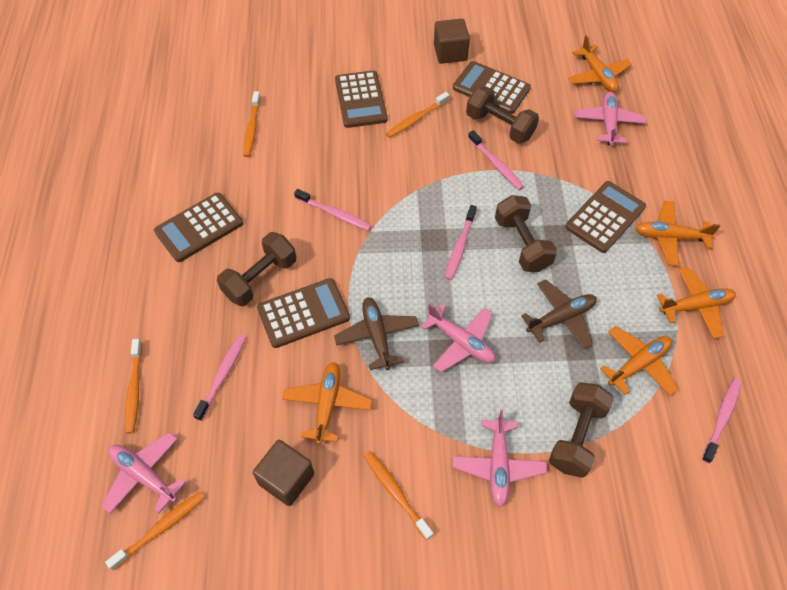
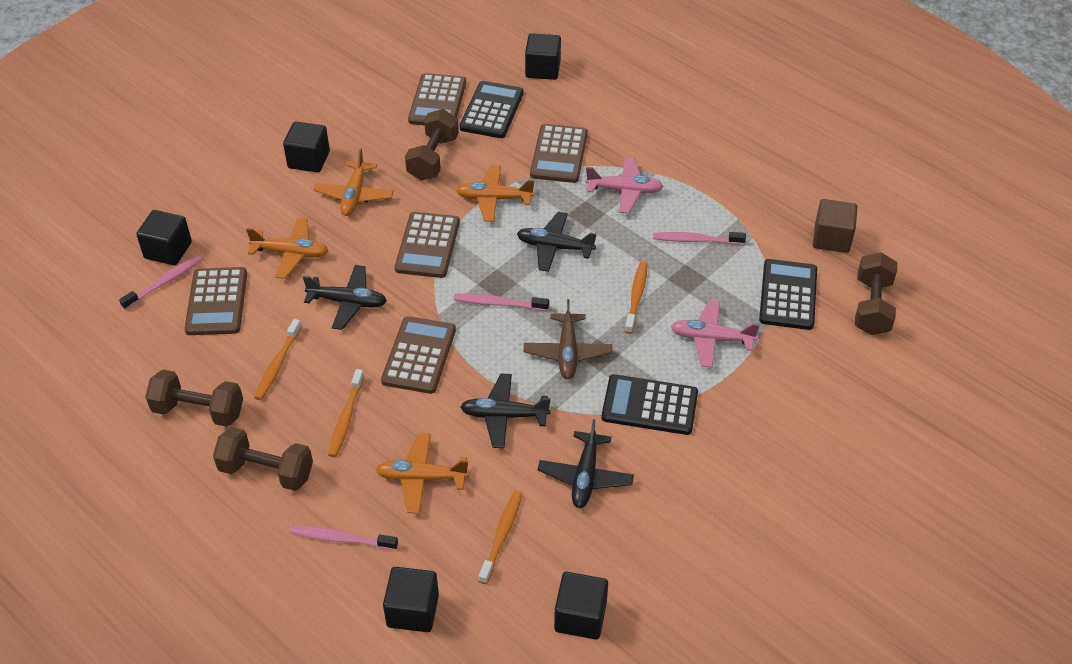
black calculator: 0 -> 3
black cube: 0 -> 5
black plane: 0 -> 4
brown cube: 2 -> 1
brown plane: 2 -> 1
orange plane: 5 -> 4
orange toothbrush: 5 -> 4
pink plane: 4 -> 2
pink toothbrush: 5 -> 4

